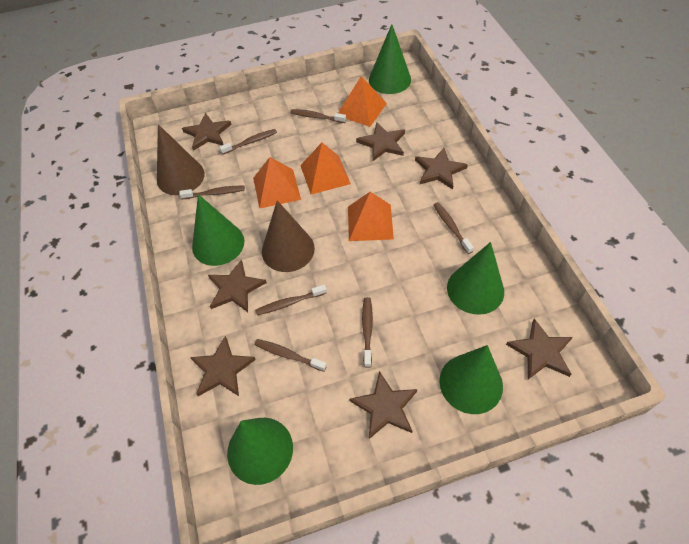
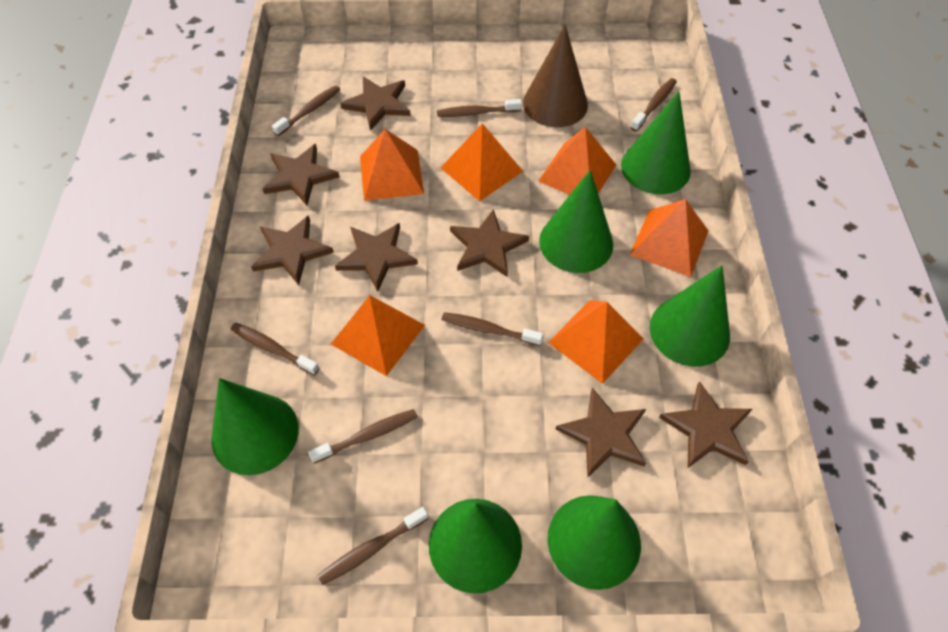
brown cone: 2 -> 1
green cone: 5 -> 6
orange pyramid: 4 -> 6

